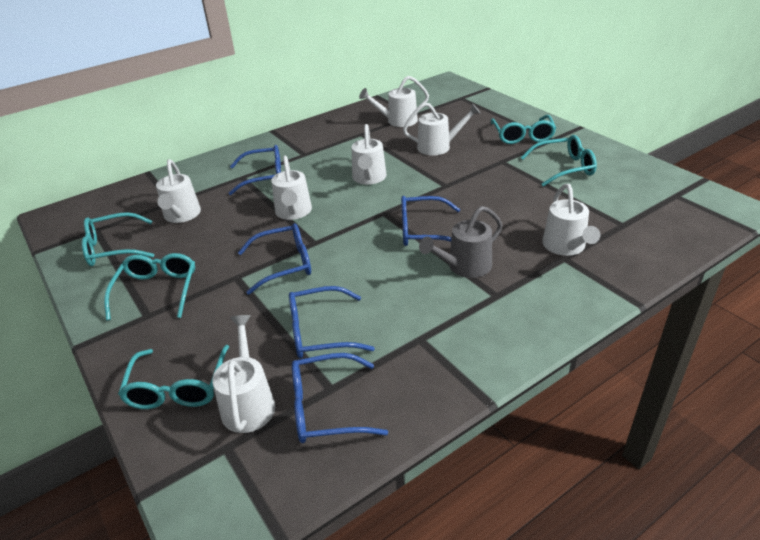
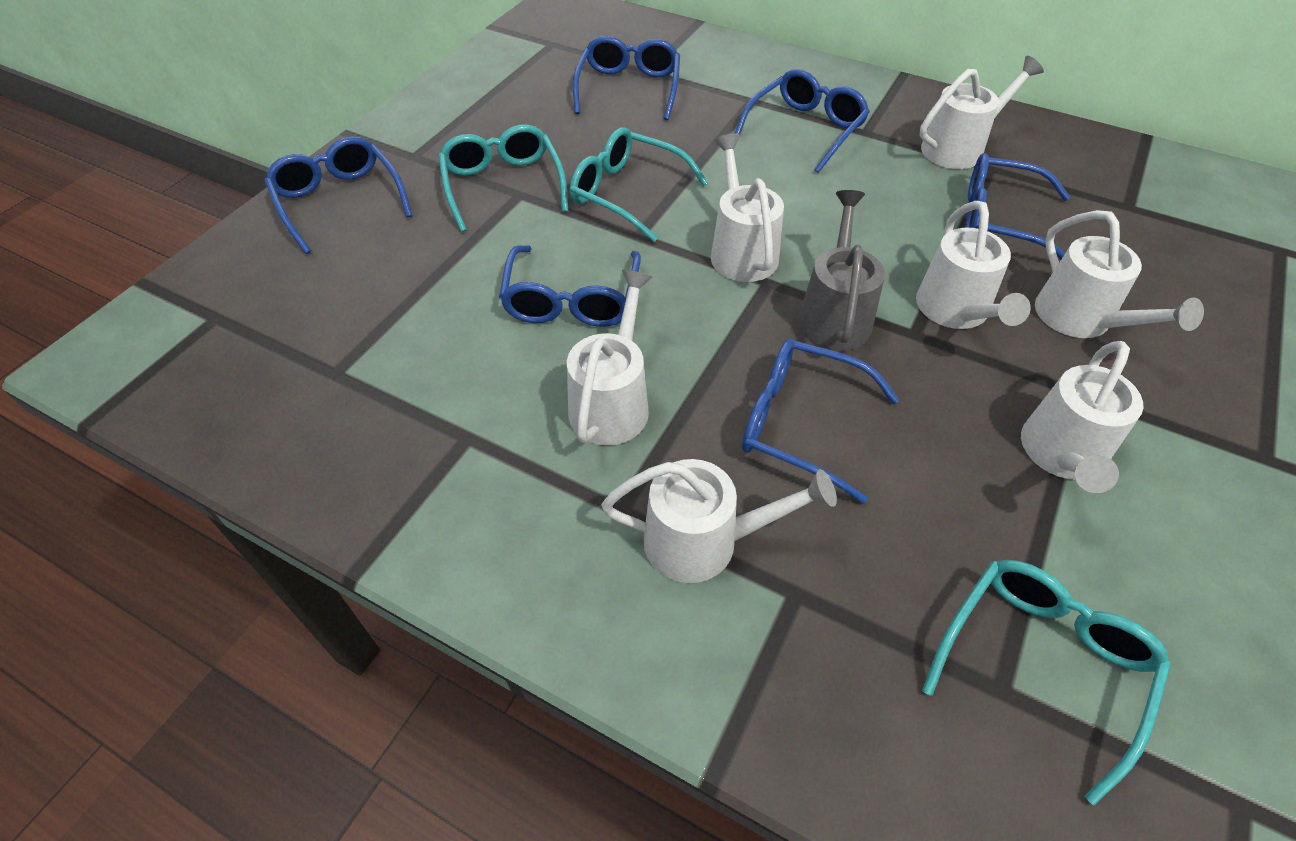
blue glasses: 5 -> 6
turquoise glasses: 5 -> 3

